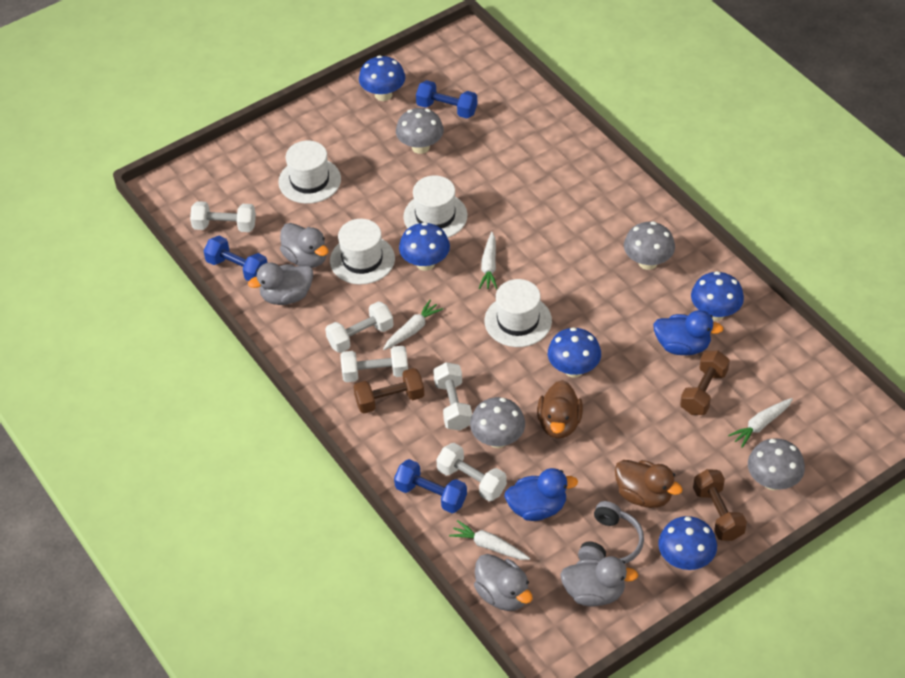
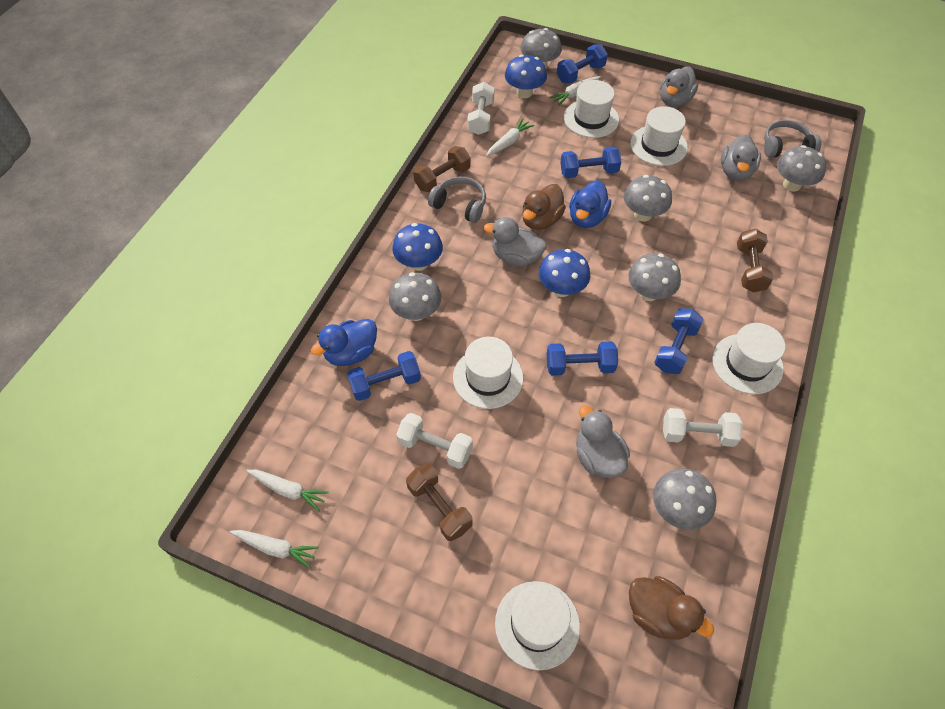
blue dumbbell: 3 -> 5
blue mushroom: 5 -> 3
grey headphones: 1 -> 2
grey mushroom: 4 -> 6
white dumbbell: 5 -> 3
white hat: 4 -> 5

